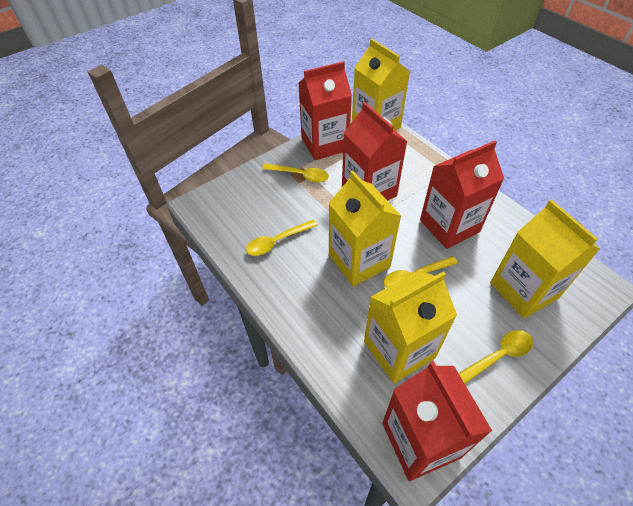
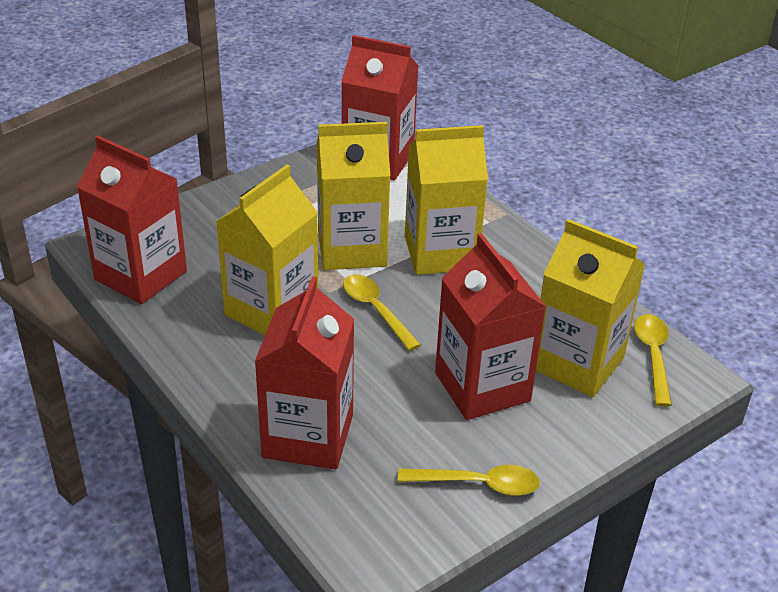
yellow spoon: 4 -> 3

